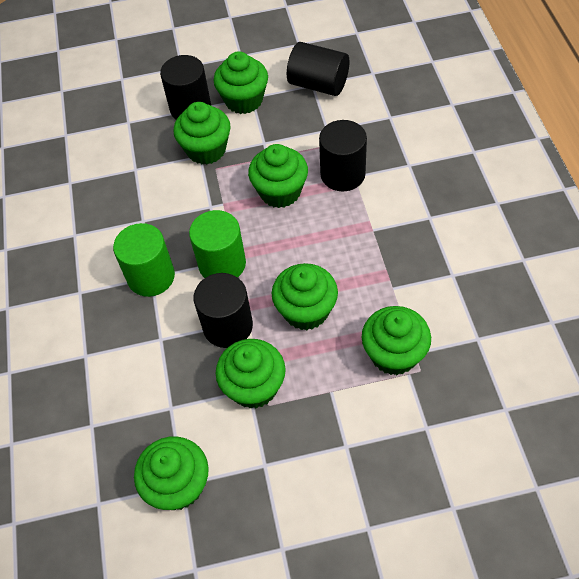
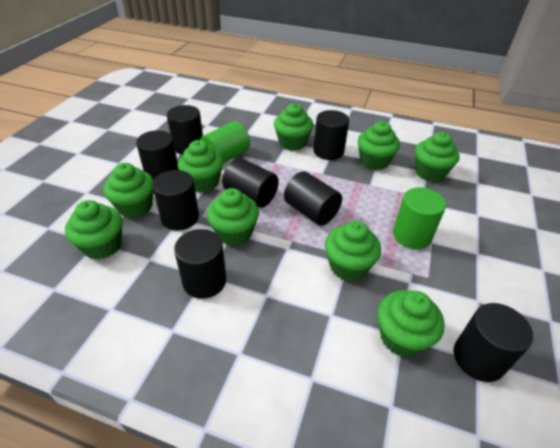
black cylinder: 4 -> 8
green cupcake: 7 -> 9

